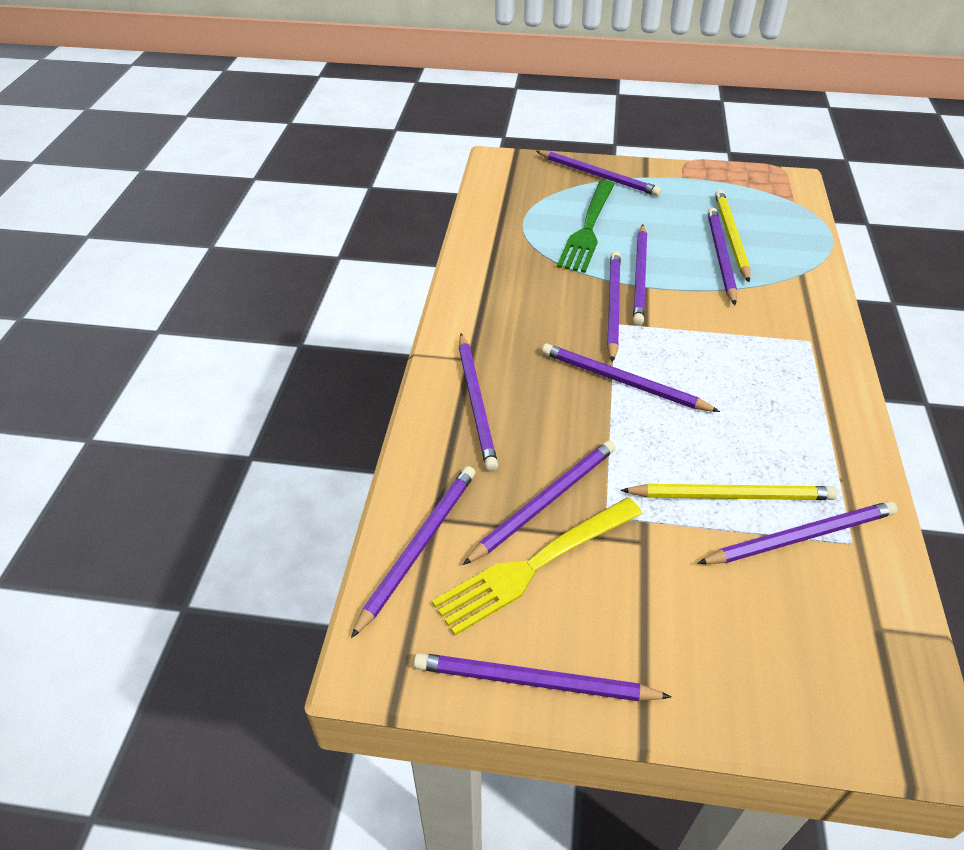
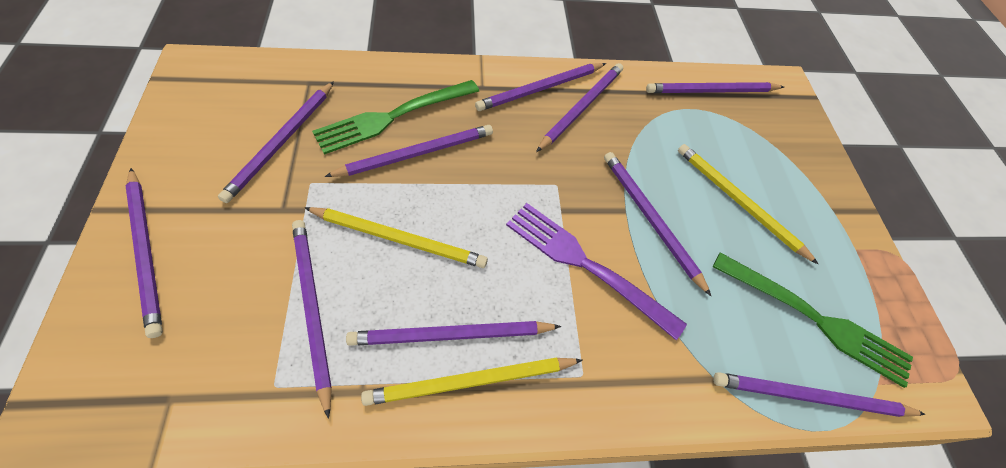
green fork: 1 -> 2
purple fork: 0 -> 1
yellow fork: 1 -> 0
yellow pencil: 2 -> 3

